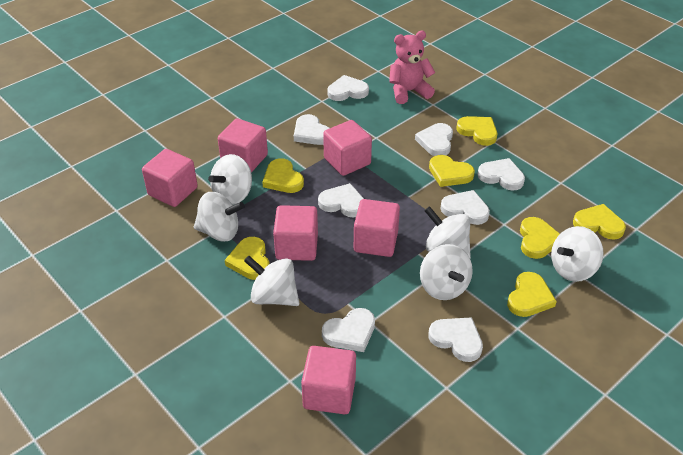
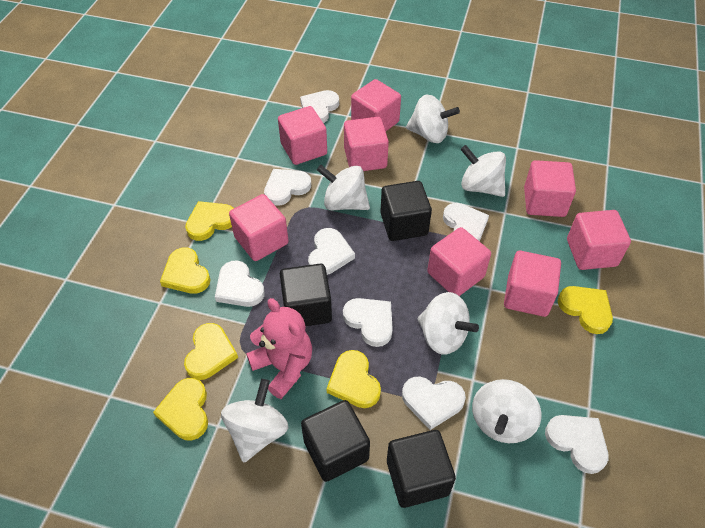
black cube: 0 -> 4
pink cube: 6 -> 8
yellow heart: 7 -> 6

